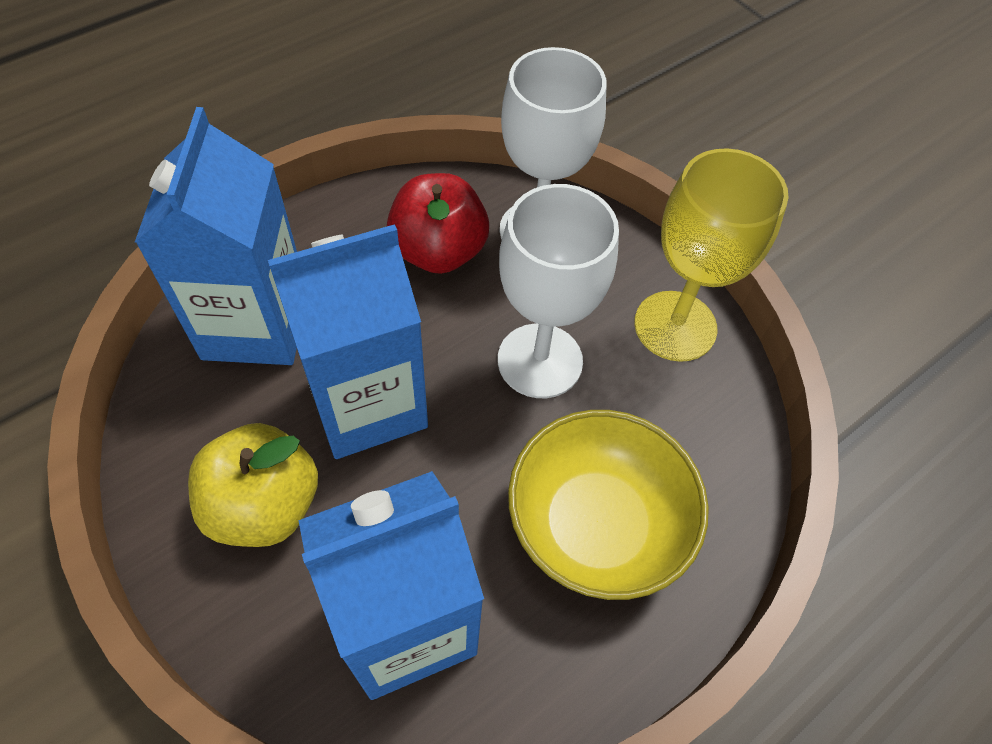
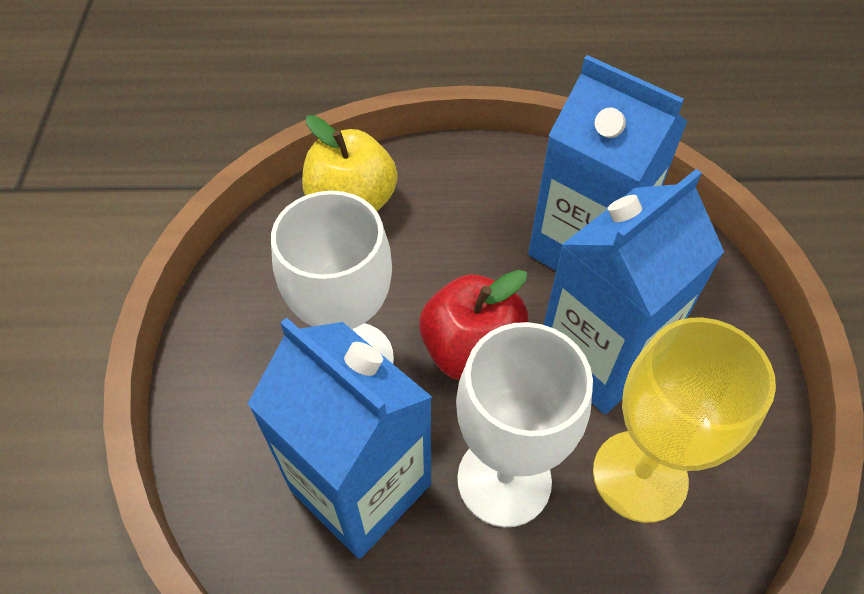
yellow bowl: 1 -> 0

